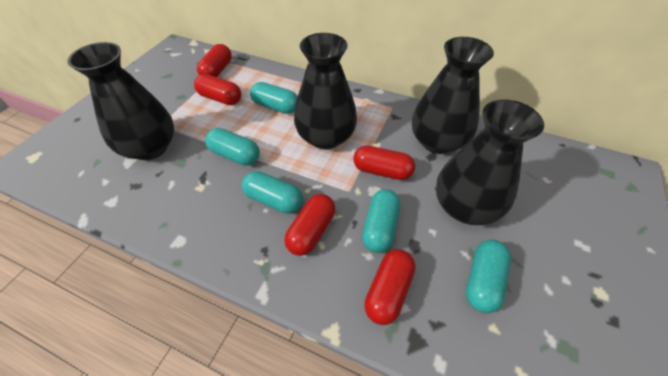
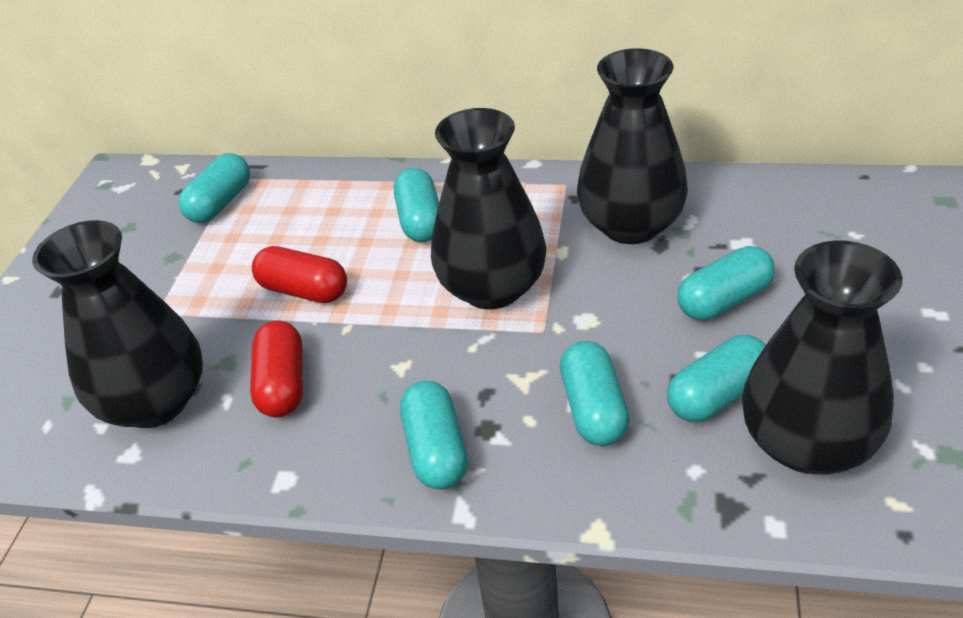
red capsule: 5 -> 2
turquoise capsule: 5 -> 6

